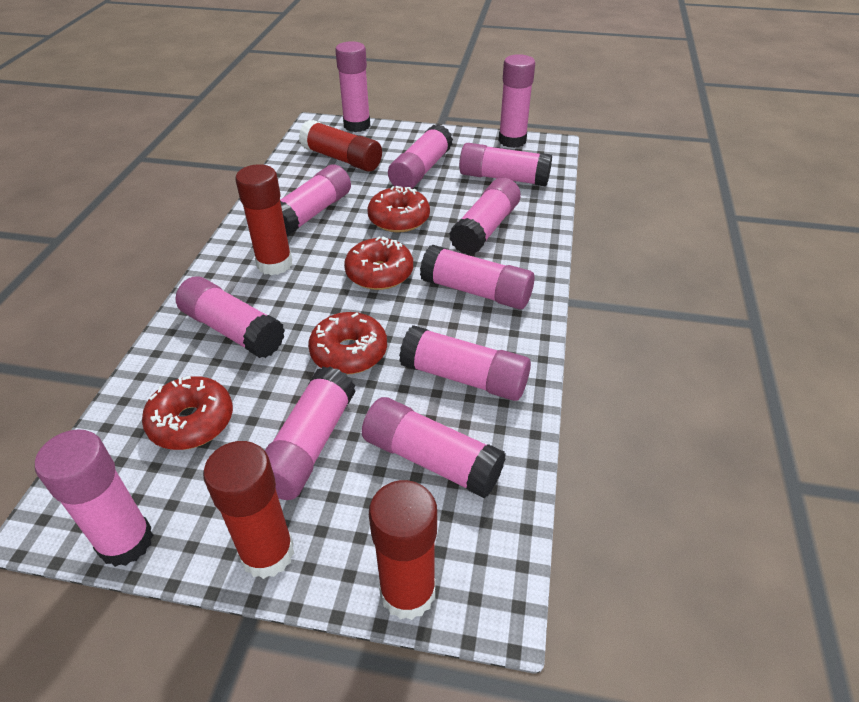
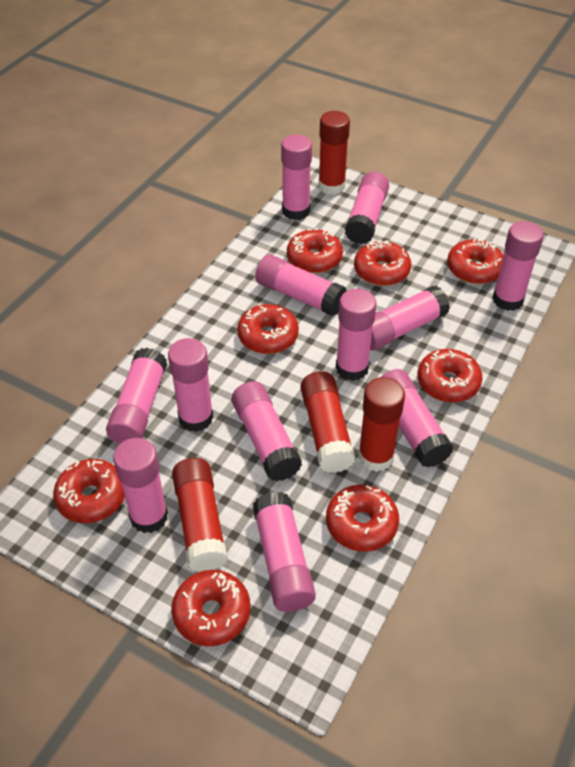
red donut: 4 -> 8

